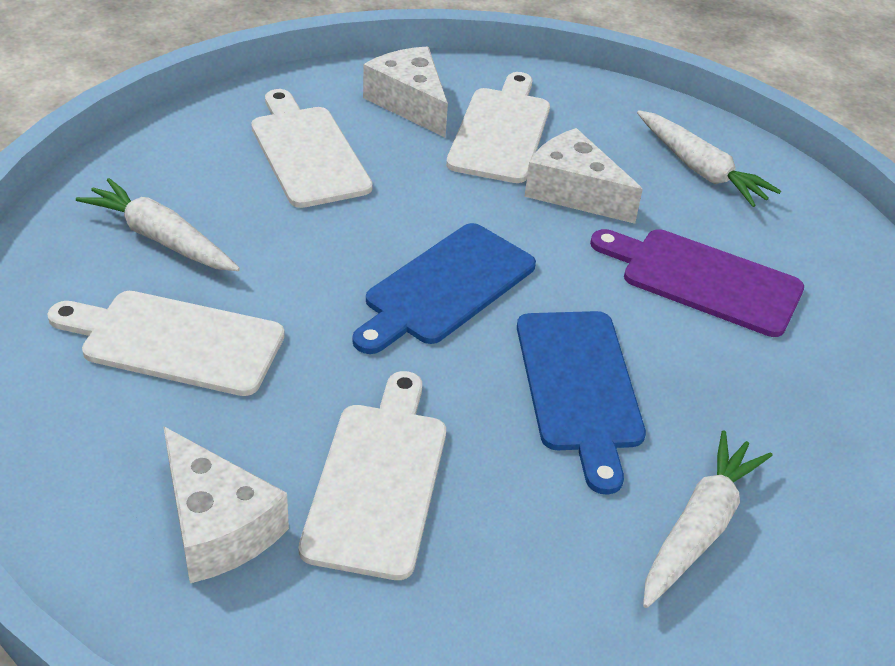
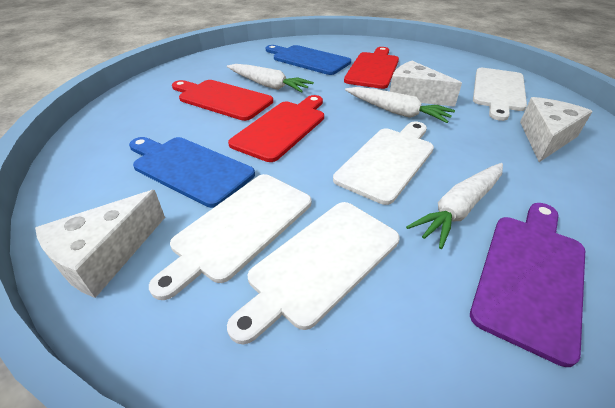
red cutting board: 0 -> 3

